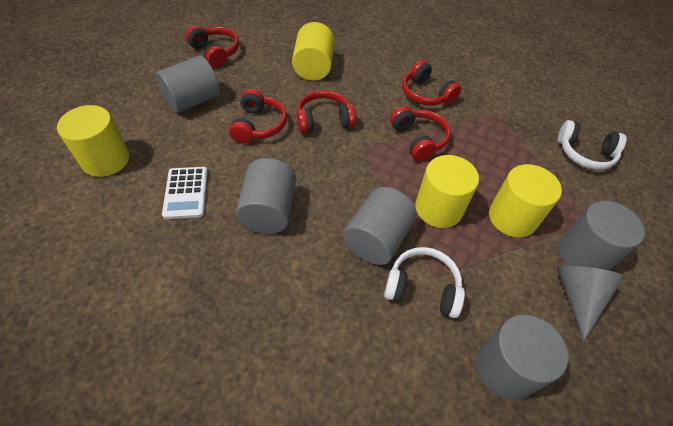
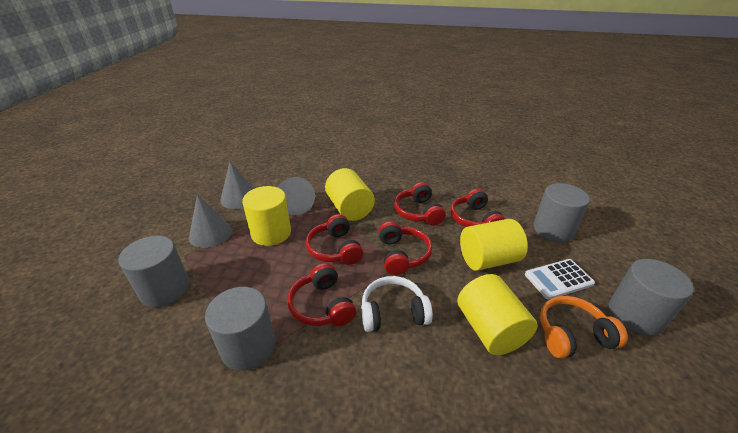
grey cone: 1 -> 3
grey cylinder: 5 -> 4
orange headphones: 0 -> 1
white headphones: 2 -> 1

